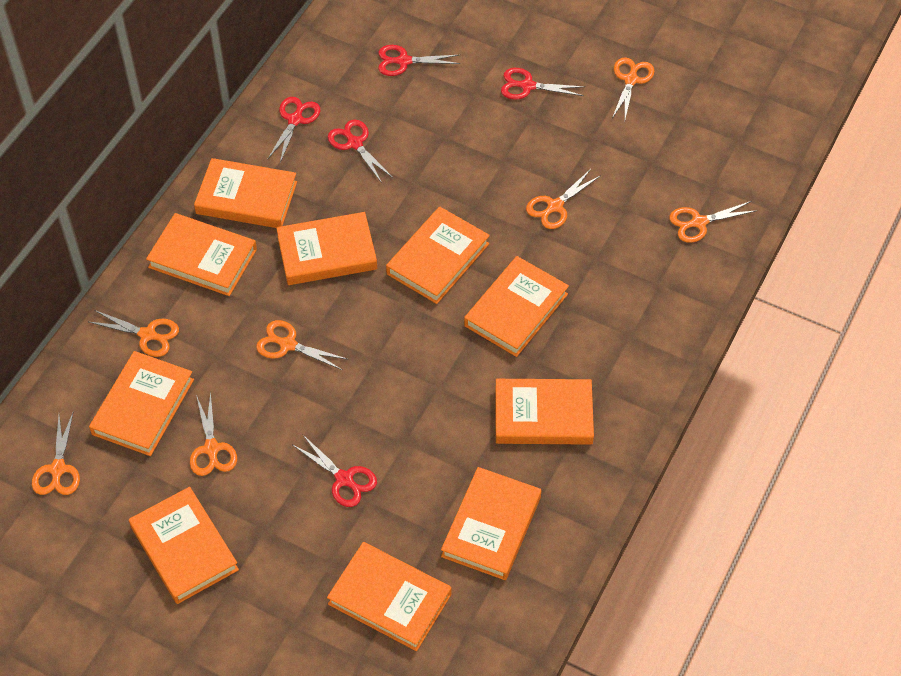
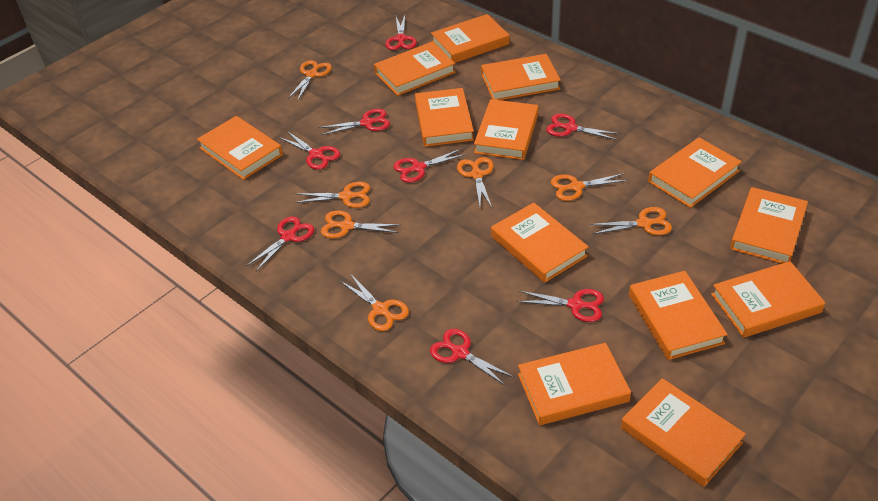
orange book: 10 -> 13
red scissors: 5 -> 8

